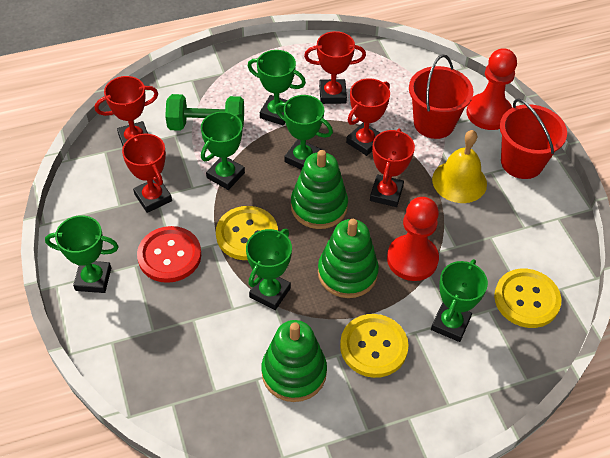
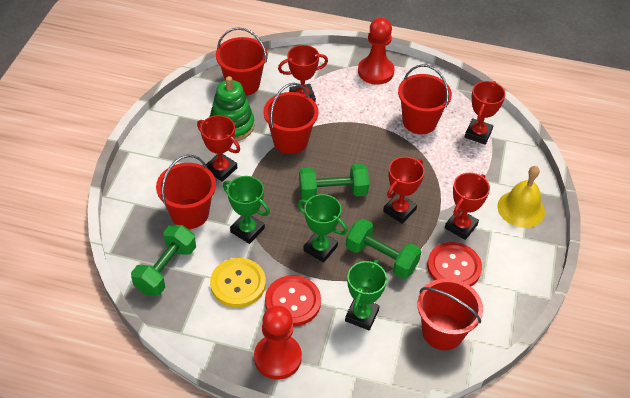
green dumbbell: 1 -> 3
green stacking toy: 3 -> 1
green trophy: 6 -> 3
red bucket: 2 -> 5
red button: 1 -> 2
yellow button: 3 -> 1

